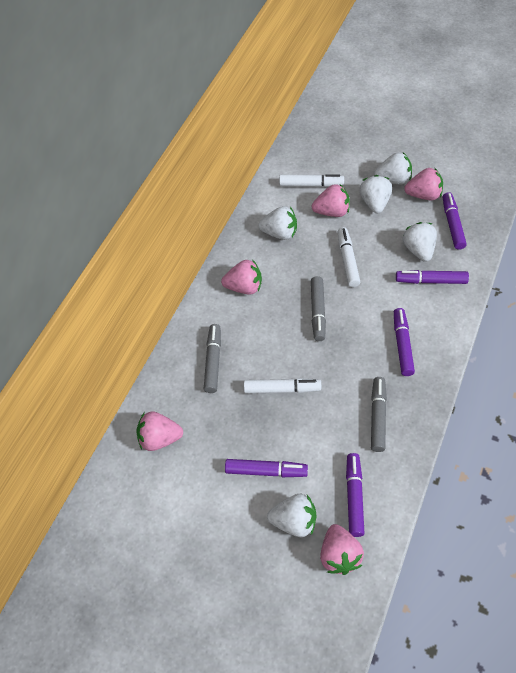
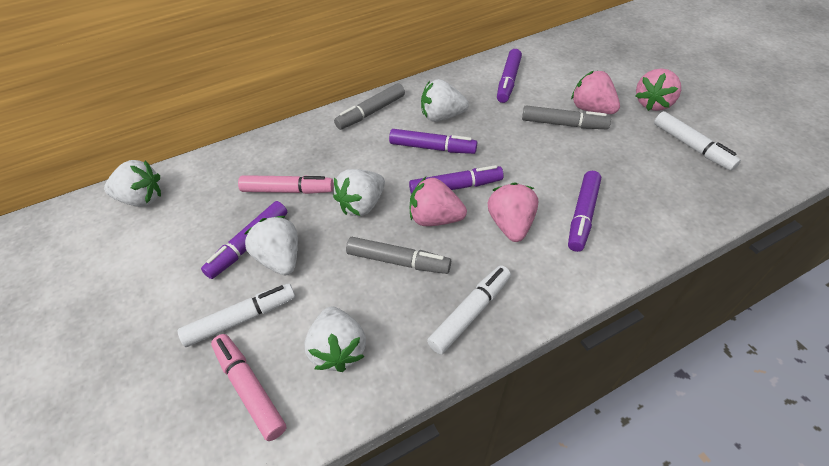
pink marker: 0 -> 2
pink strawberry: 5 -> 4

